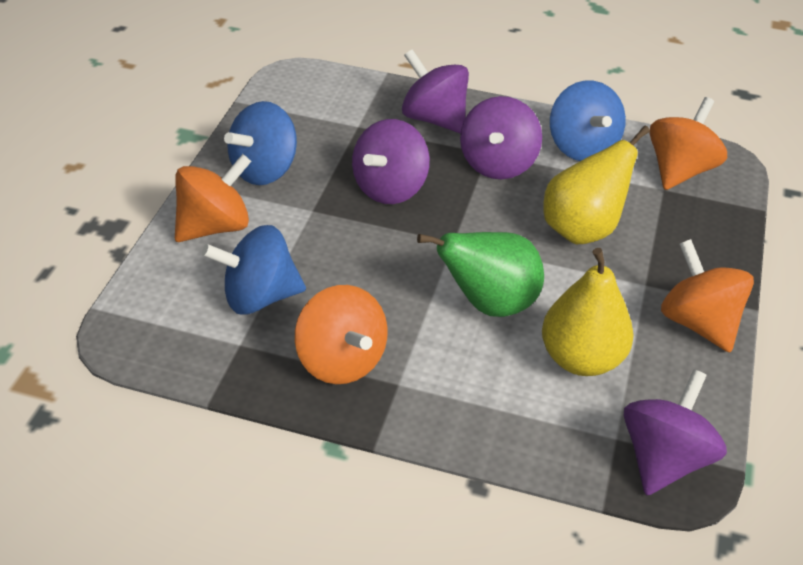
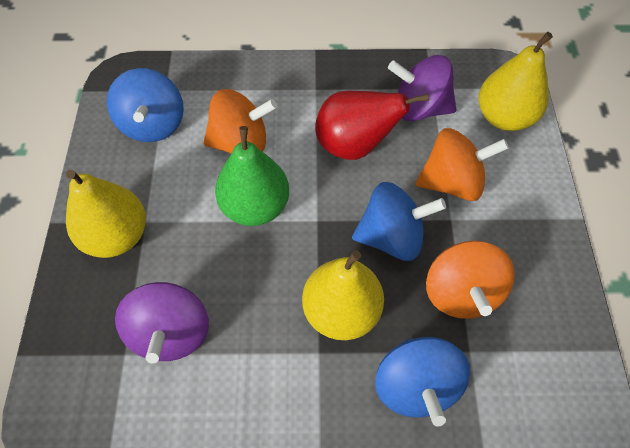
orange spinning top: 4 -> 3
purple spinning top: 4 -> 2
red pear: 0 -> 1
yellow pear: 2 -> 3

